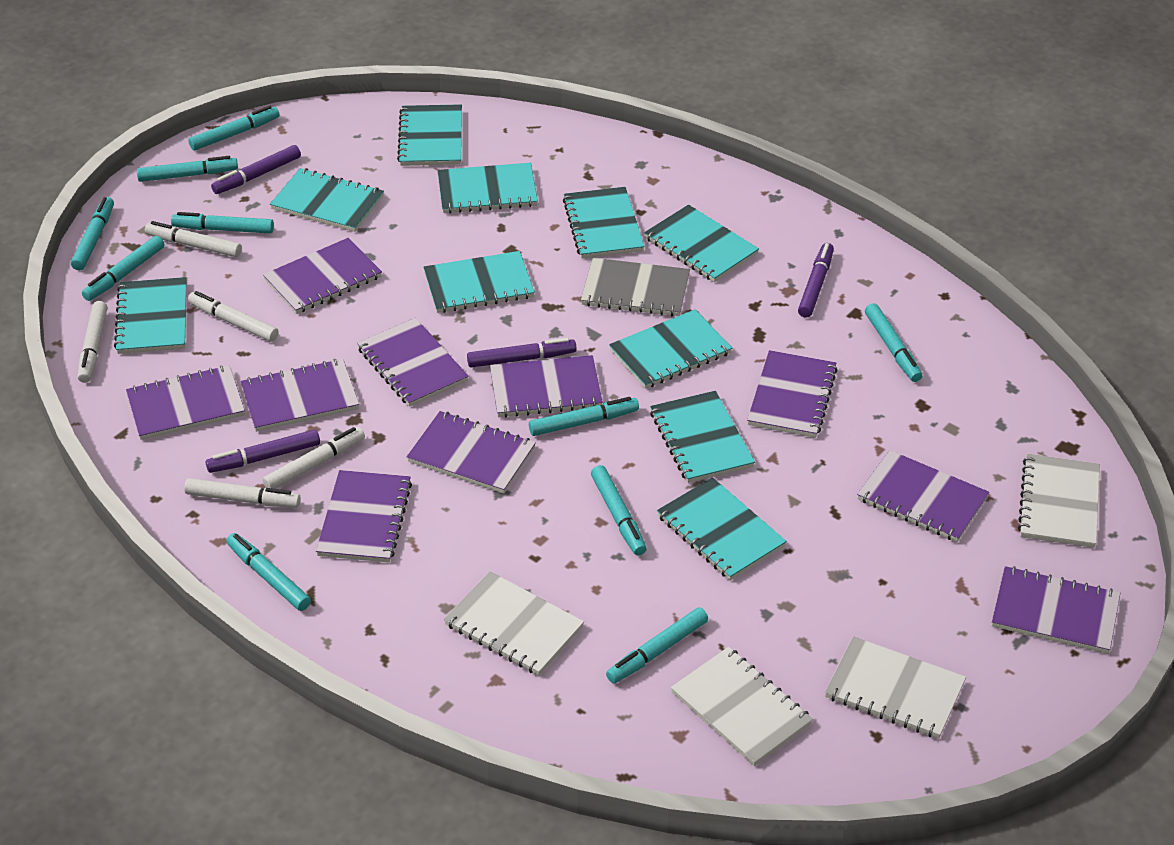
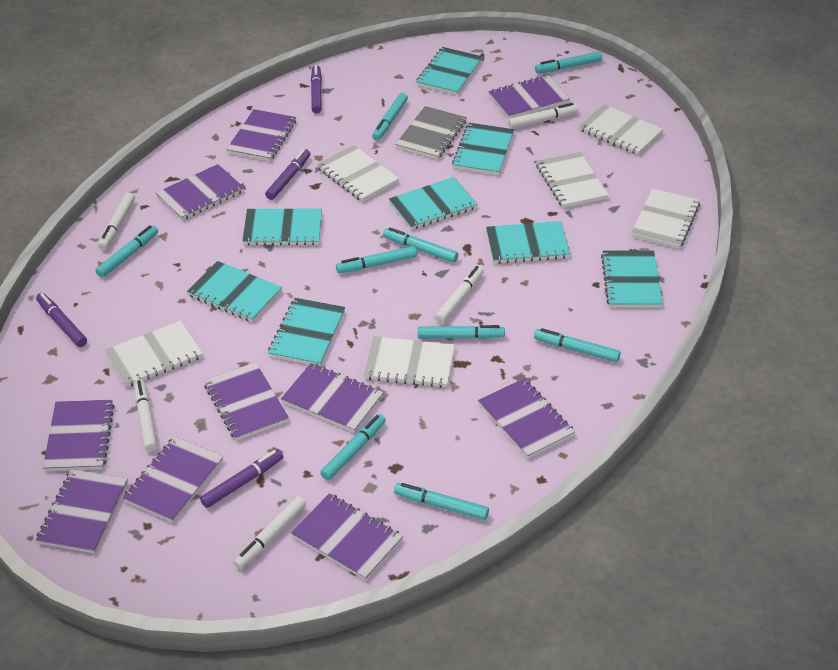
turquoise marker: 10 -> 9
turquoise notebook: 10 -> 8
white notebook: 4 -> 6

